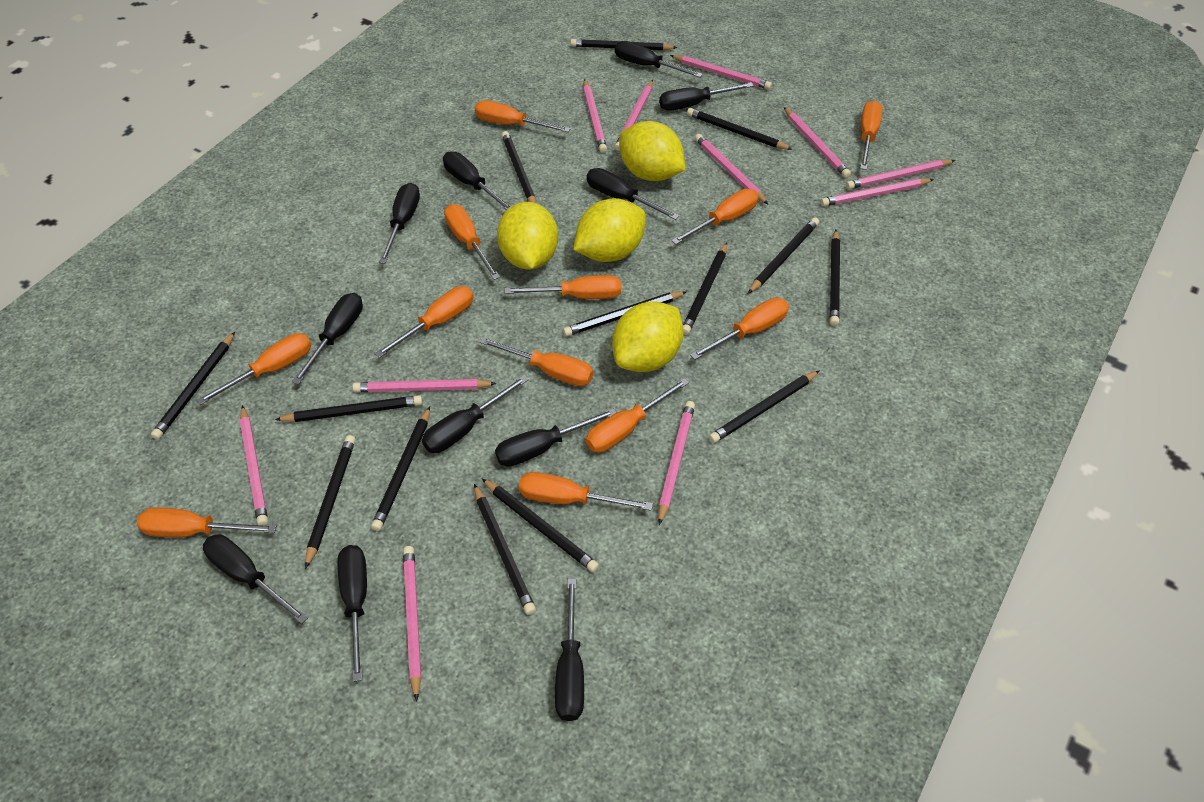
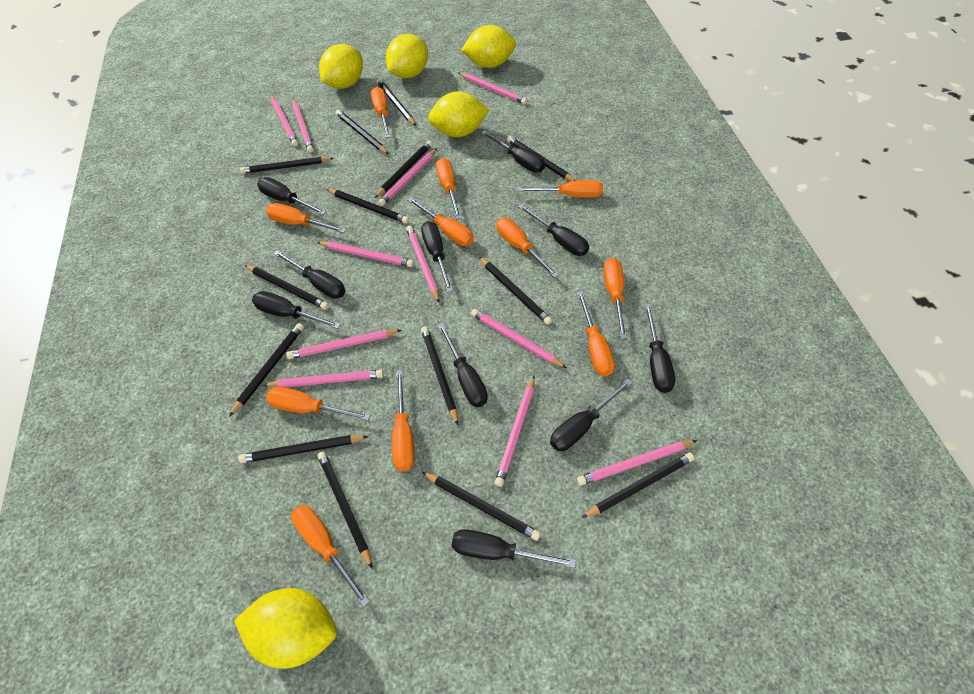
black screwdriver: 11 -> 10
orange screwdriver: 12 -> 11
yellow lemon: 4 -> 5

